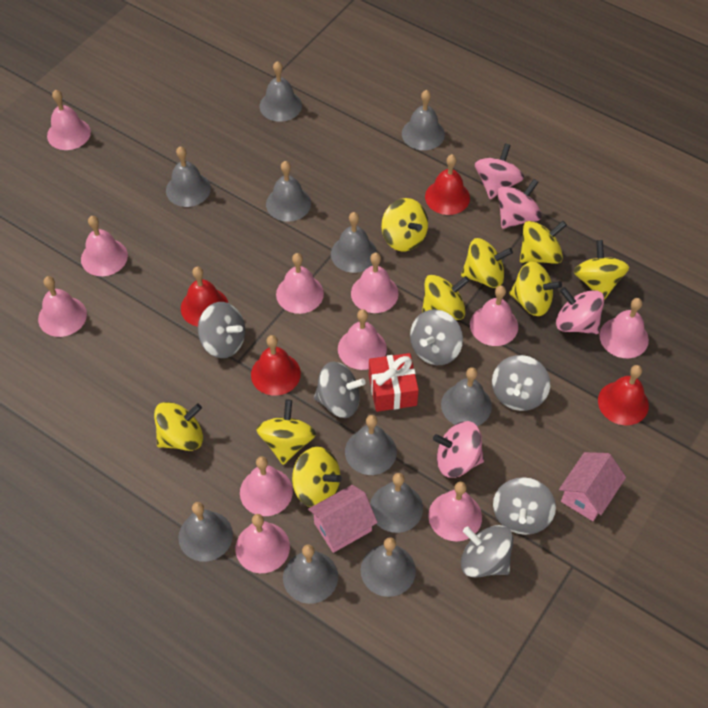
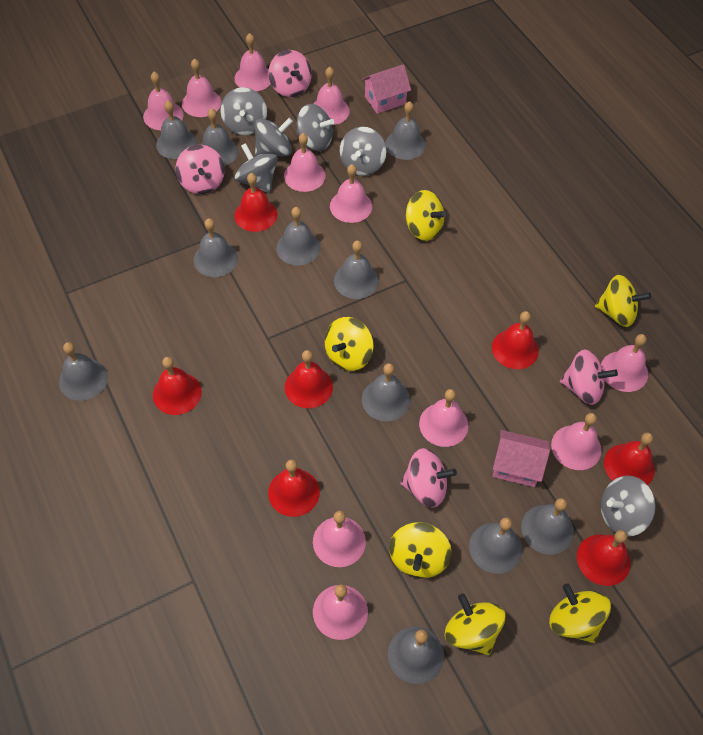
red bell: 4 -> 7
red gift: 1 -> 0
yellow spinning top: 9 -> 6

